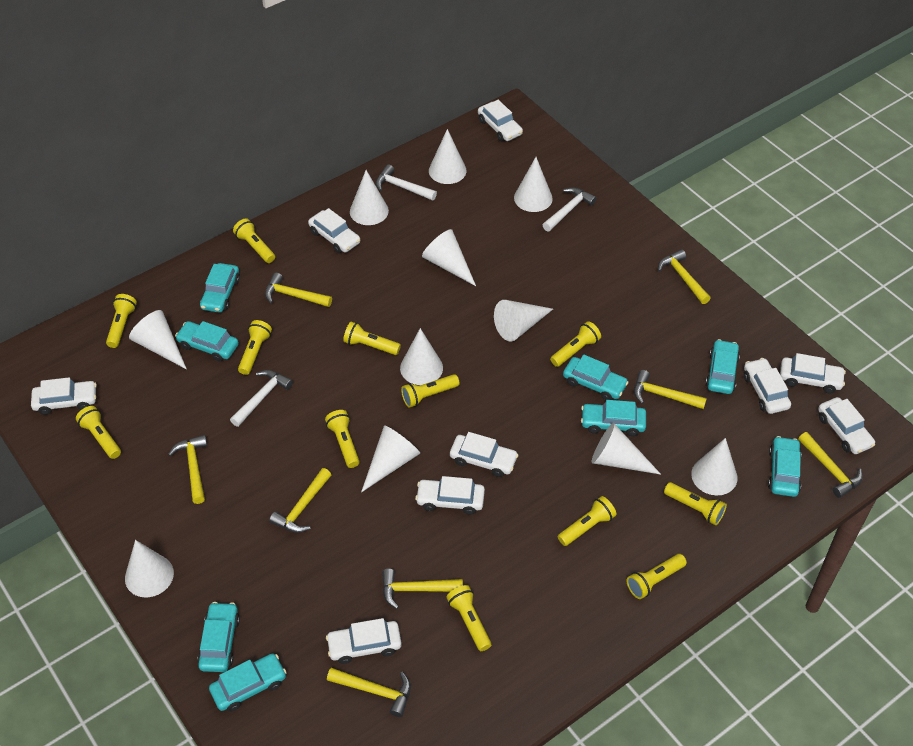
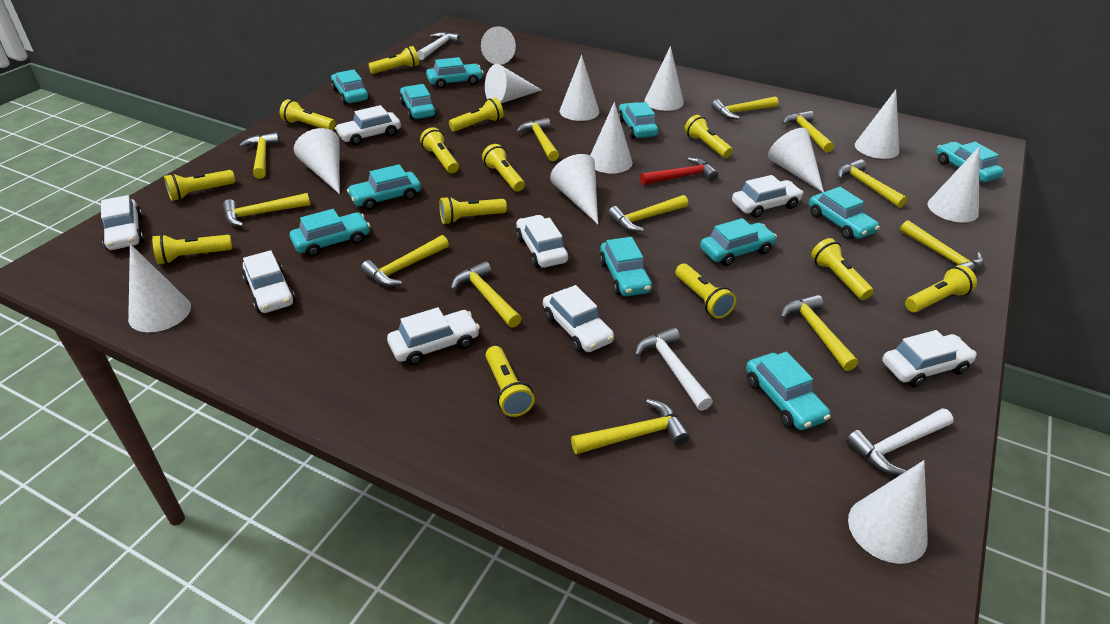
red hammer: 0 -> 1
turquoise car: 8 -> 11
white car: 9 -> 8
white cone: 11 -> 12
yellow flashlight: 12 -> 13
yellow hammer: 8 -> 12

